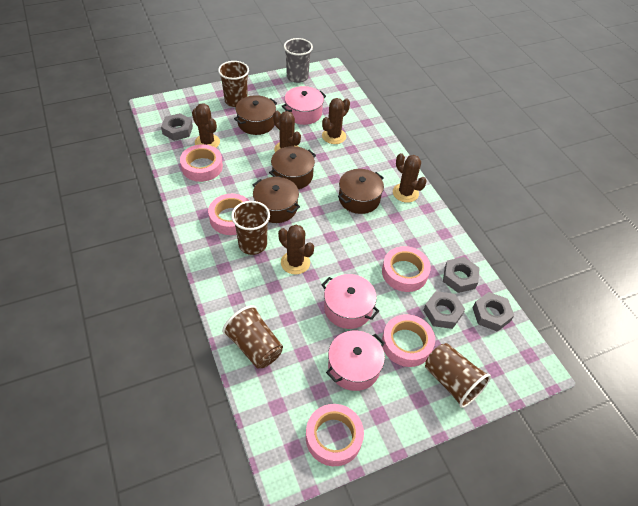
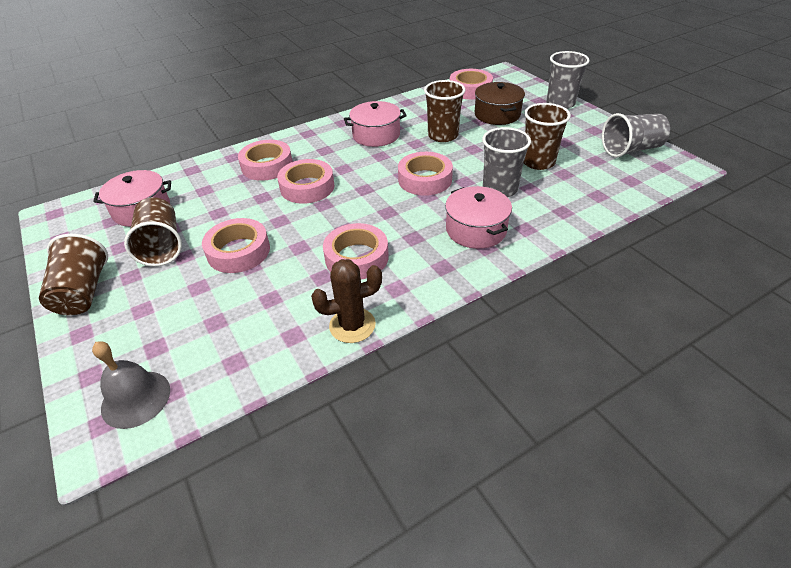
brown cactus: 5 -> 1
brown pot: 4 -> 1
grey bell: 0 -> 1
grey cup: 1 -> 3
grey nut: 4 -> 0
pink tape: 5 -> 6

